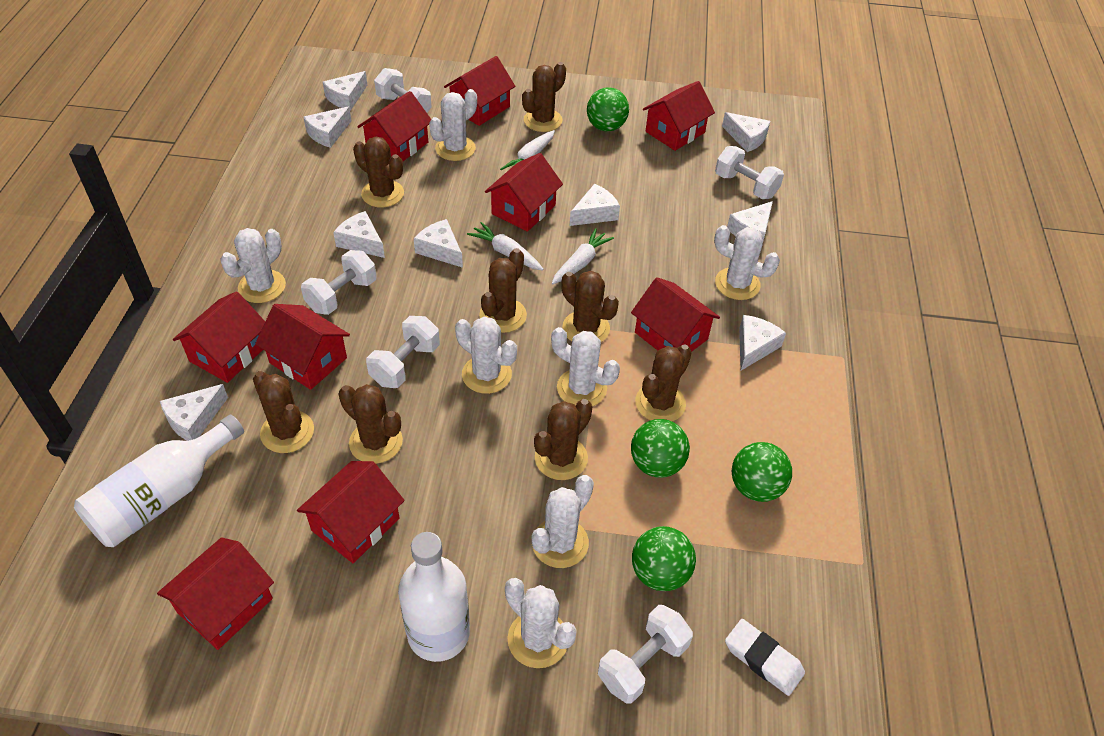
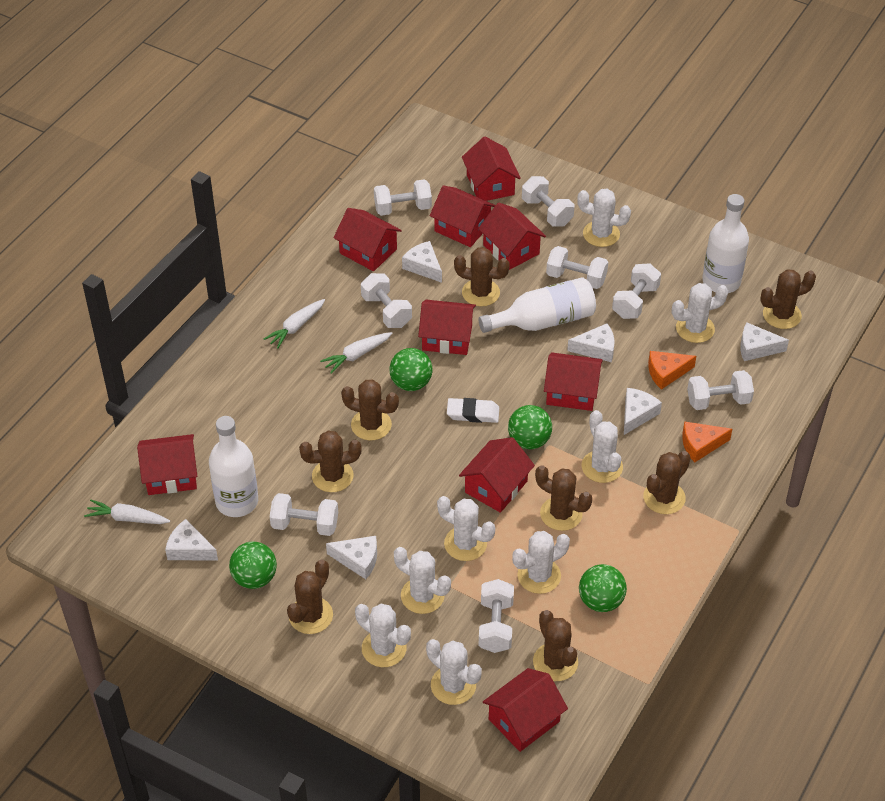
orange cheese: 0 -> 2
white bottle: 2 -> 3
white cactus: 7 -> 8
white cheese: 9 -> 6
white dumbbell: 5 -> 8

